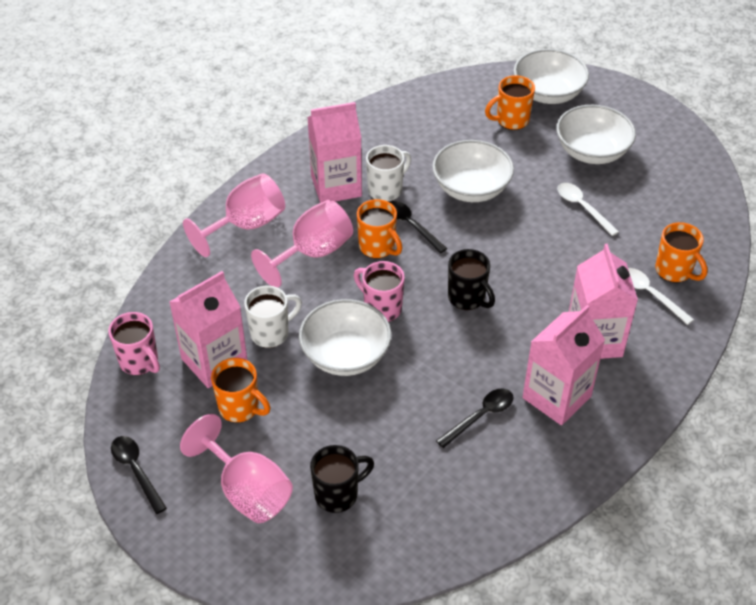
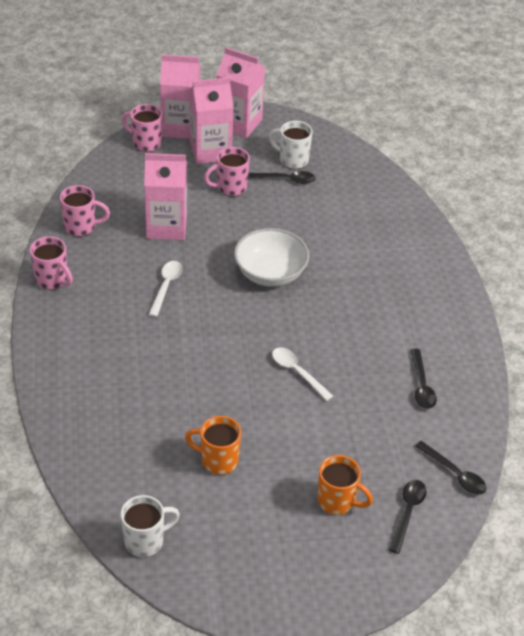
black mug: 2 -> 0
black spoon: 3 -> 4
orange mug: 4 -> 2
pink goblet: 3 -> 0
pink mug: 2 -> 4
white bowl: 4 -> 1

